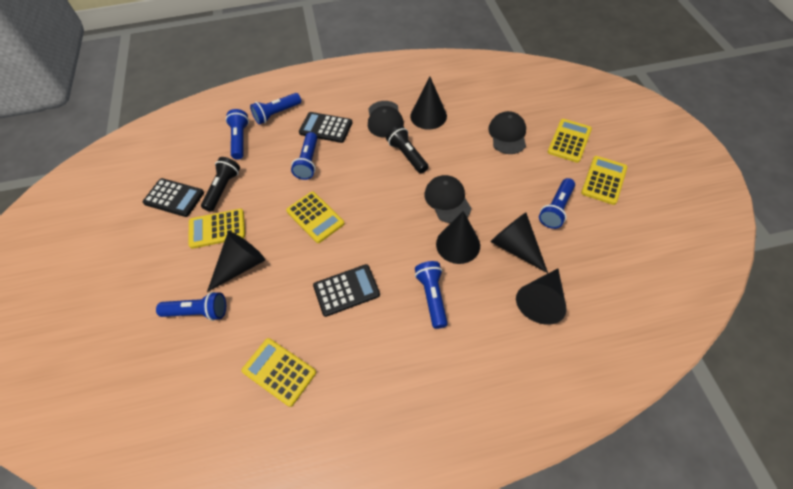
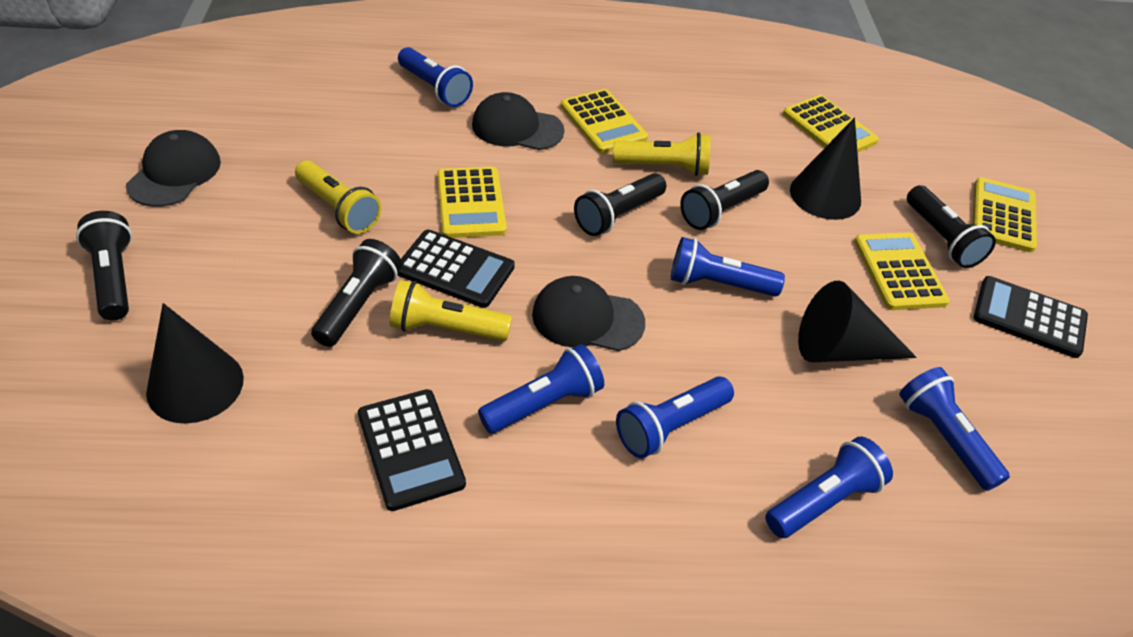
black cone: 5 -> 3
black flashlight: 2 -> 5
yellow flashlight: 0 -> 3

